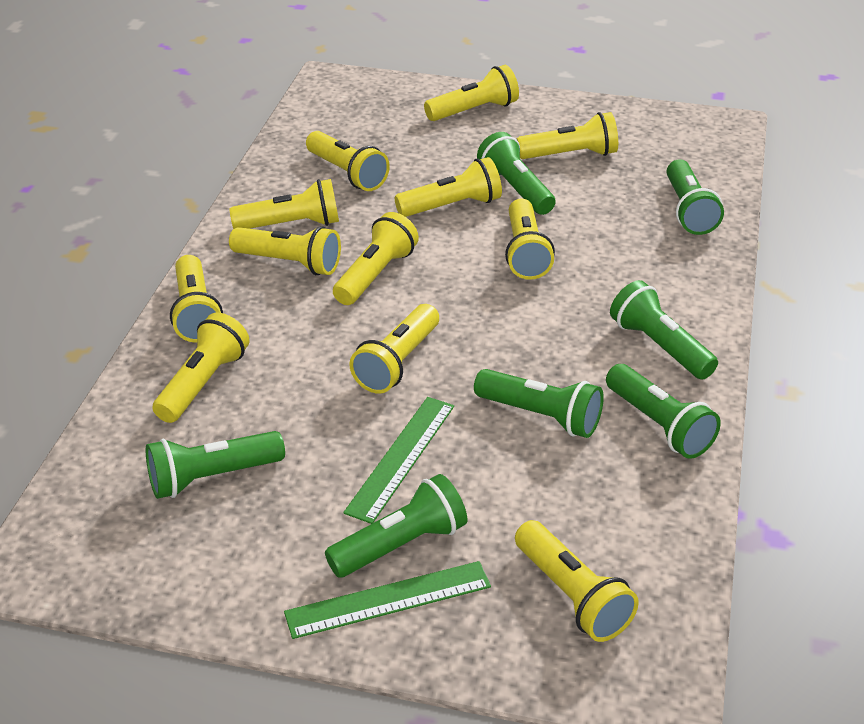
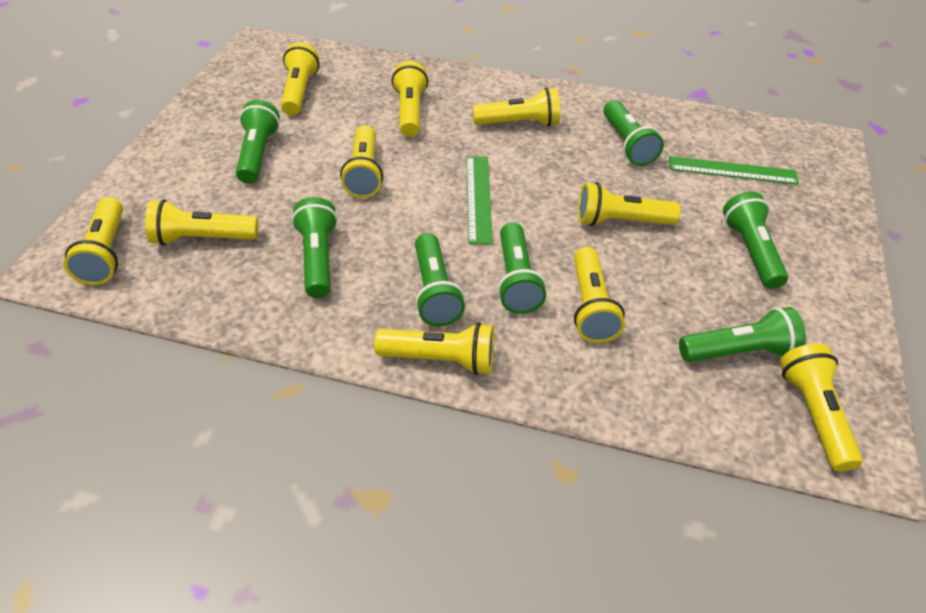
yellow flashlight: 12 -> 10

